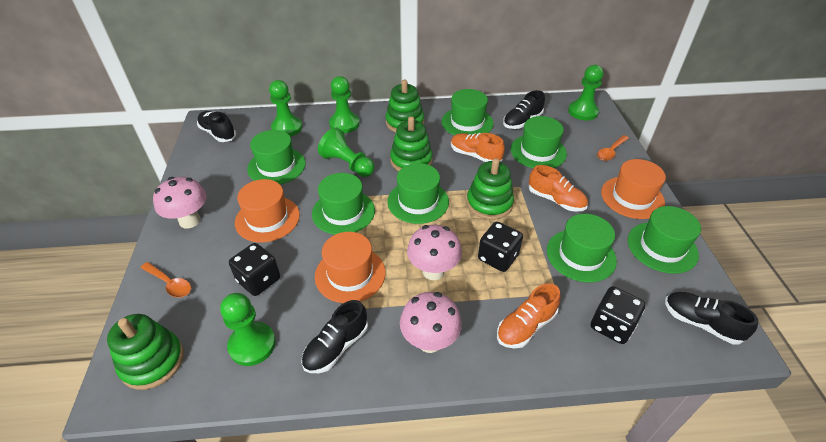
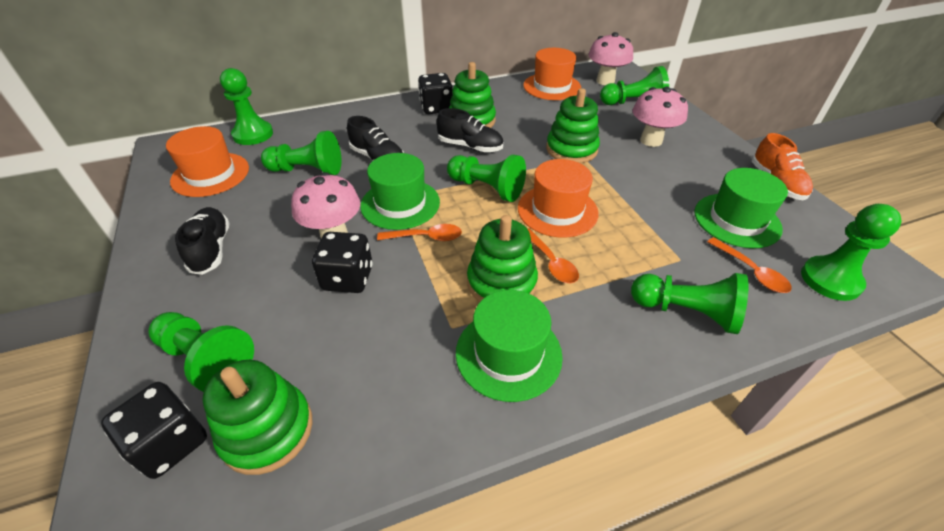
black shoe: 4 -> 3
green hat: 7 -> 3
green pawn: 5 -> 7
orange shoe: 3 -> 1
orange spoon: 2 -> 3

